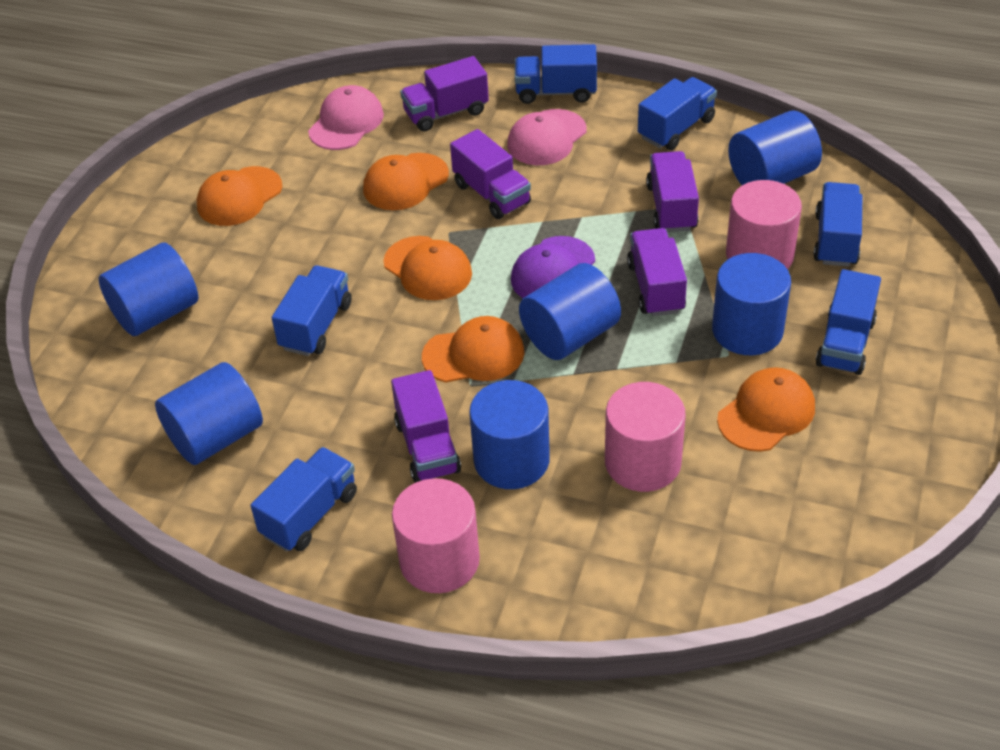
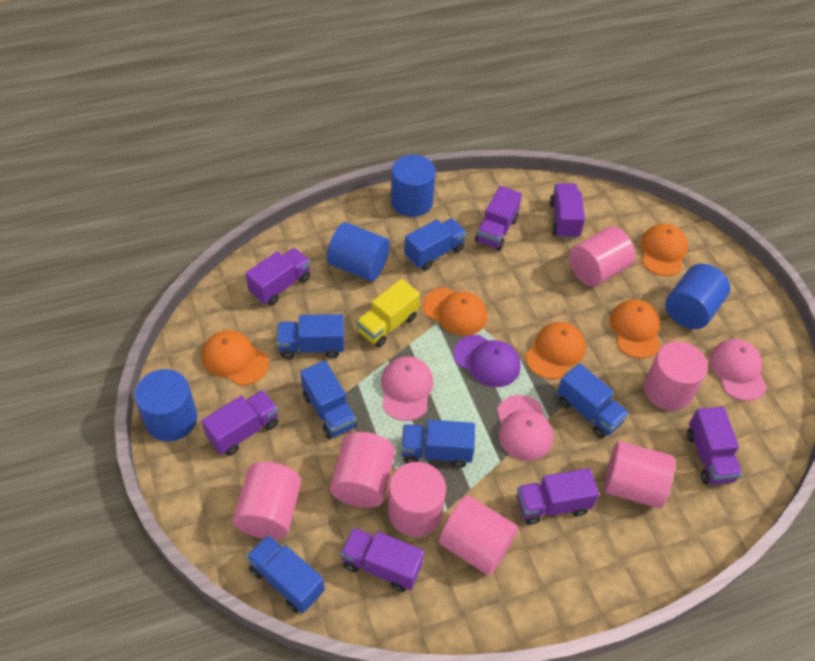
blue cylinder: 6 -> 4
pink cap: 2 -> 3
pink cylinder: 3 -> 7
purple truck: 5 -> 7
yellow truck: 0 -> 1

